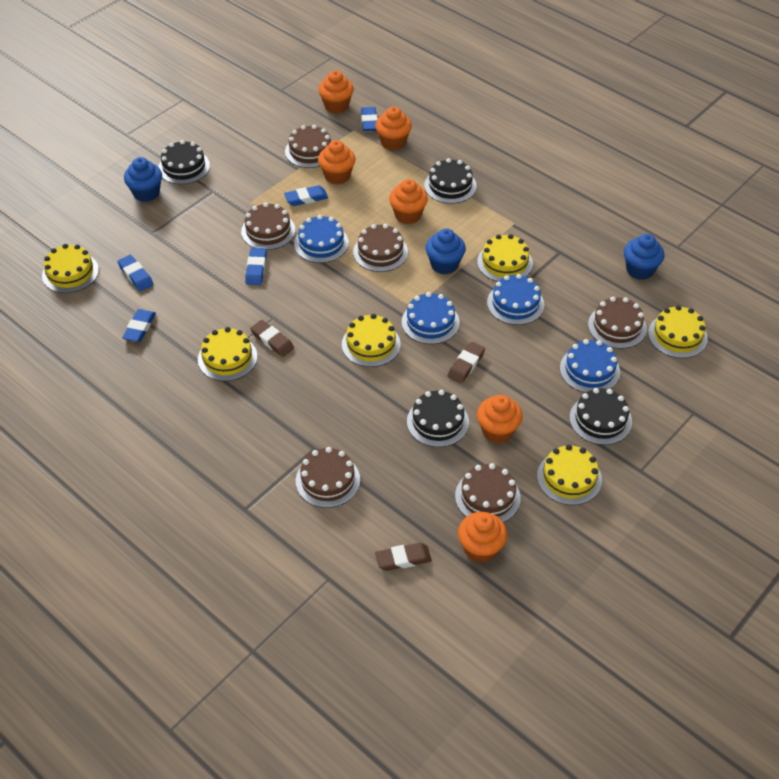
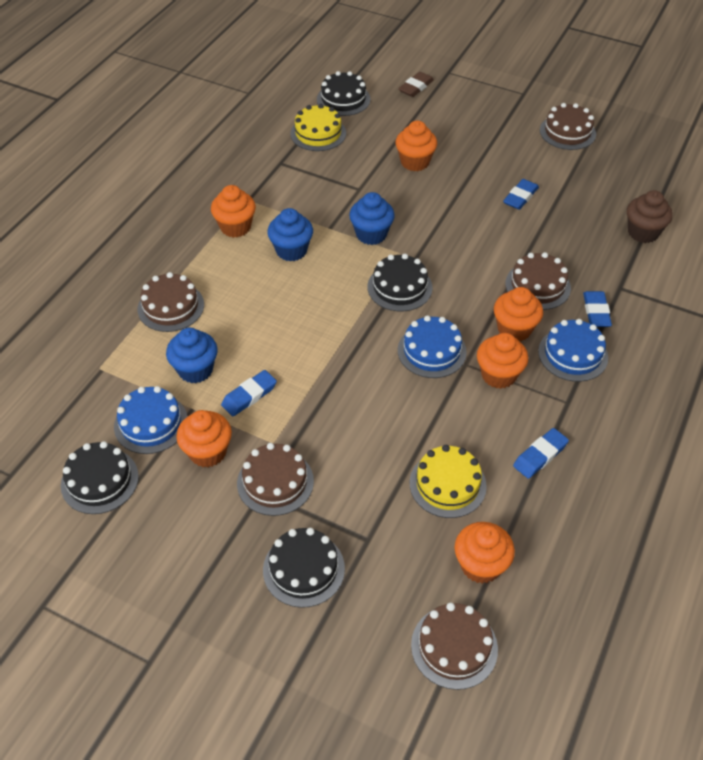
blue cake: 4 -> 3
blue eraser: 5 -> 4
brown cake: 6 -> 5
brown cupcake: 0 -> 1
brown eraser: 3 -> 1
yellow cake: 6 -> 2

